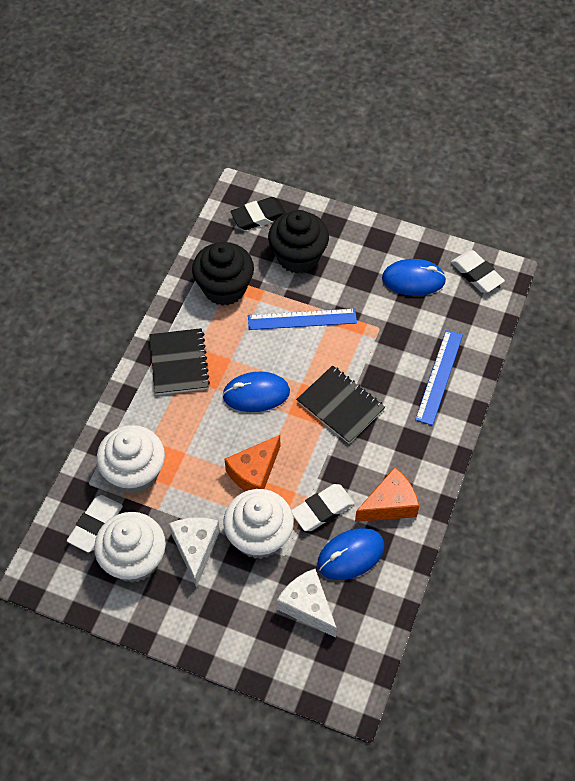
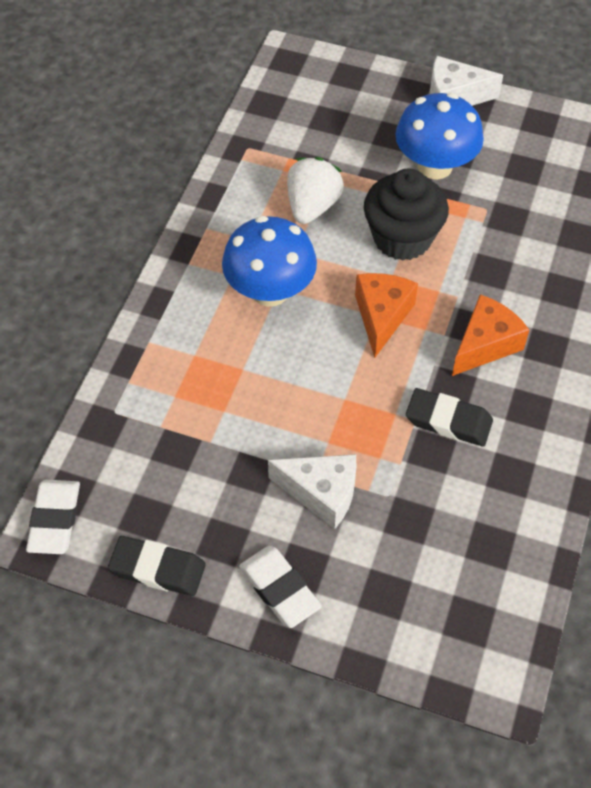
black cupcake: 2 -> 1
black eraser: 1 -> 2
black notebook: 2 -> 0
blue mouse: 3 -> 0
blue mushroom: 0 -> 2
blue ruler: 2 -> 0
white cupcake: 3 -> 0
white eraser: 3 -> 2
white strawberry: 0 -> 1

